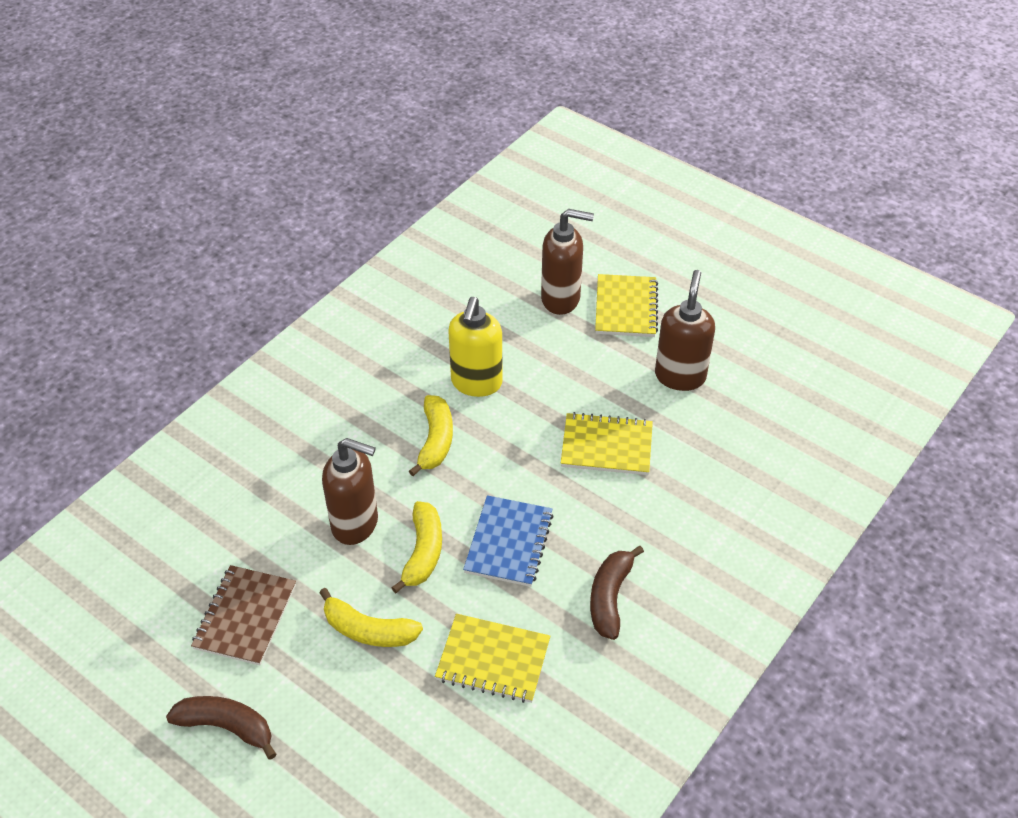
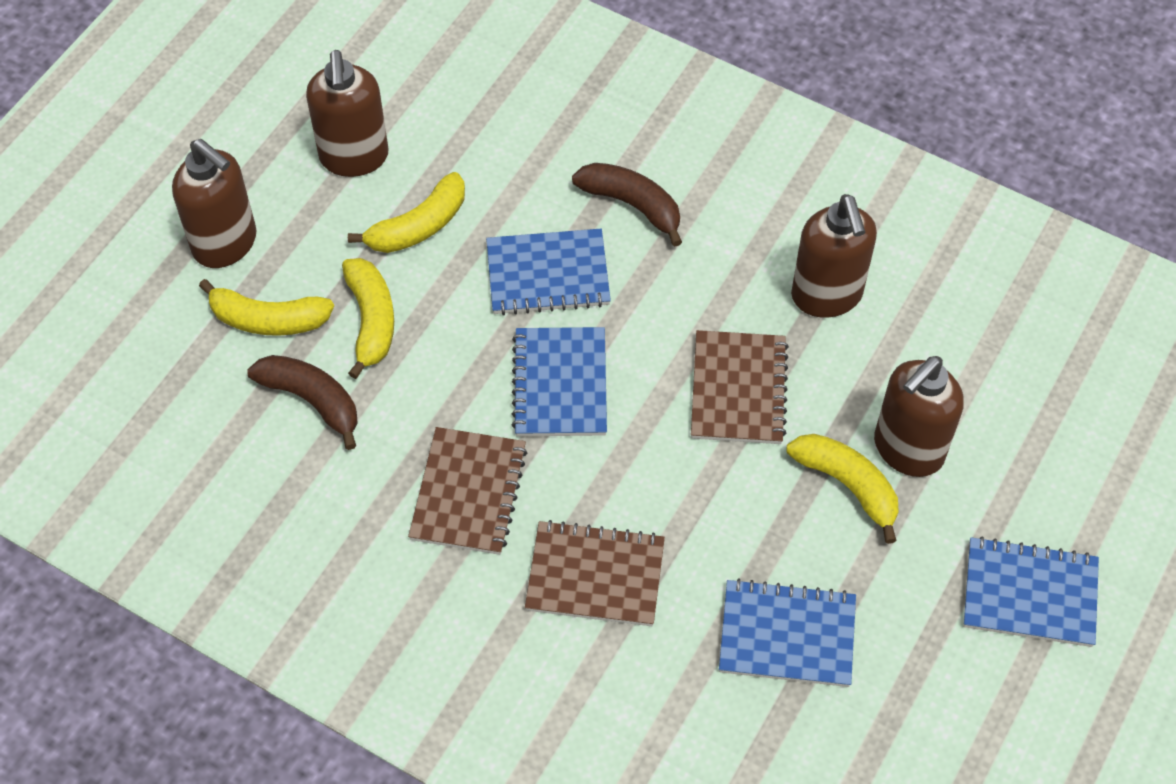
blue notebook: 1 -> 4
brown notebook: 1 -> 3
brown soap dispenser: 3 -> 4
yellow banana: 3 -> 4
yellow notebook: 3 -> 0
yellow soap dispenser: 1 -> 0

